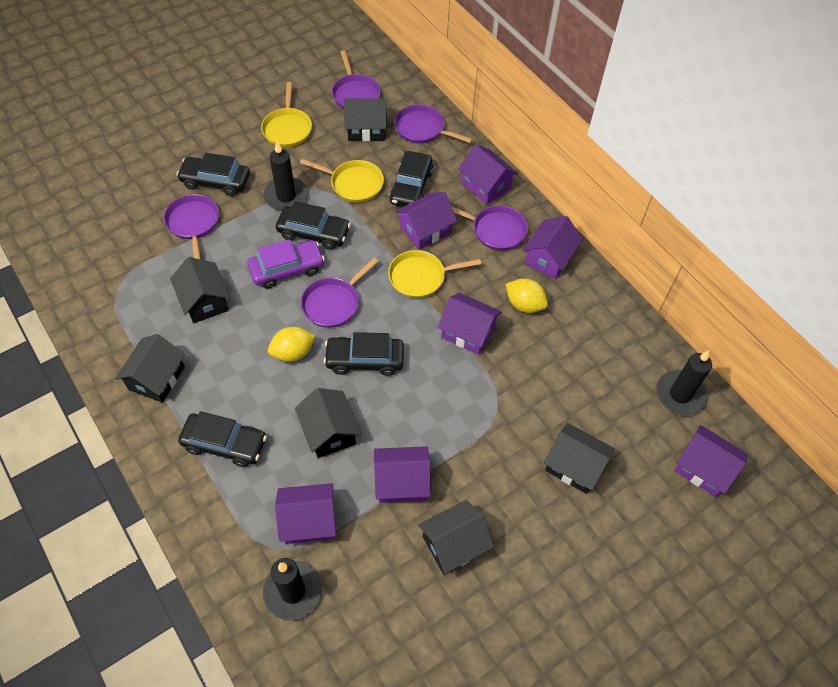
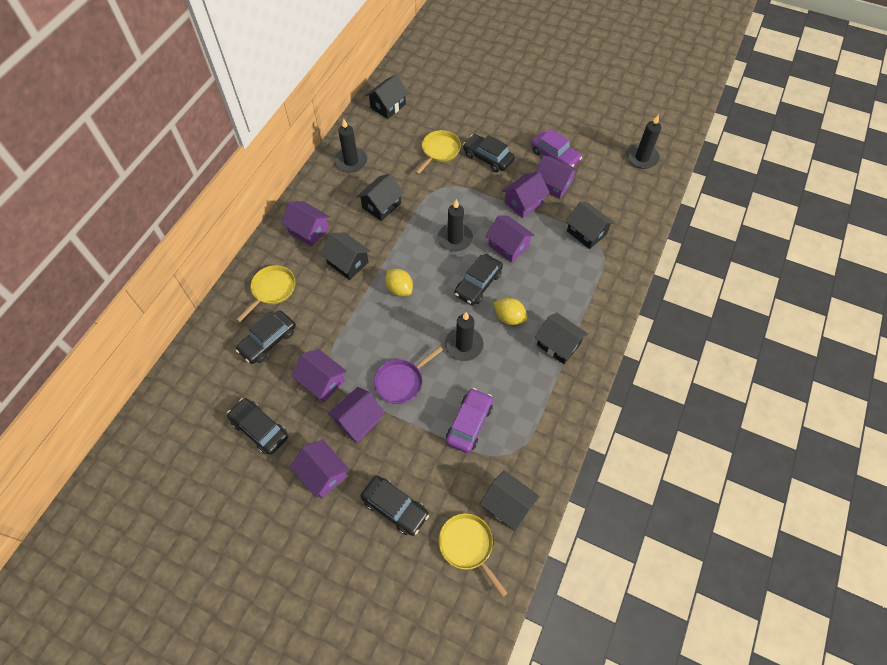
black candle: 3 -> 4
purple car: 1 -> 2
purple pan: 5 -> 1

